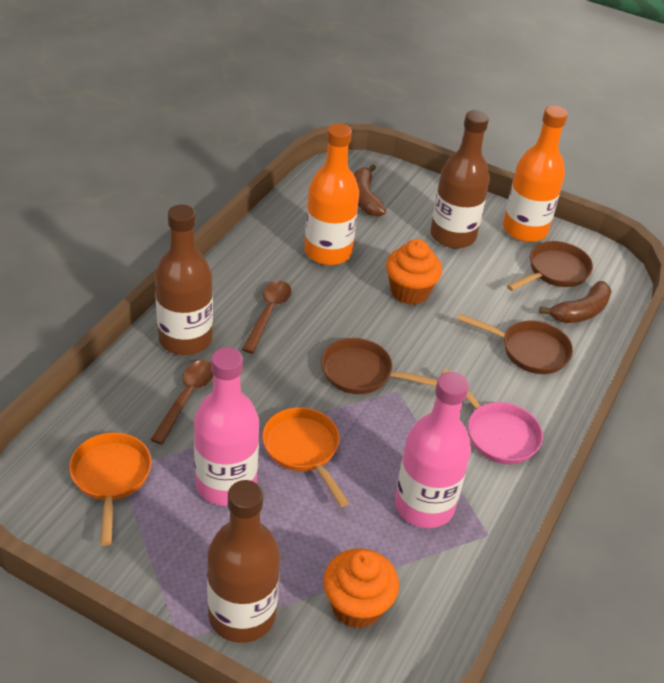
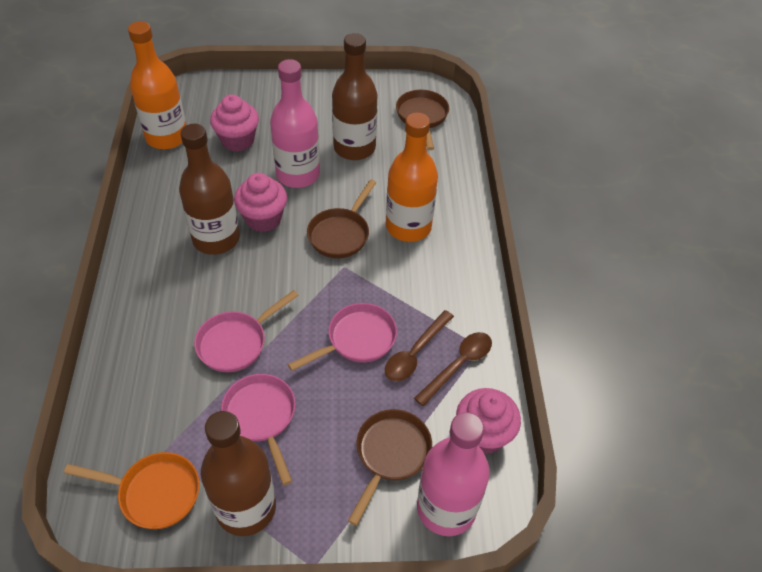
brown banana: 2 -> 0
orange cupcake: 2 -> 0
orange pan: 2 -> 1
pink cupcake: 0 -> 3
pink pan: 1 -> 3

